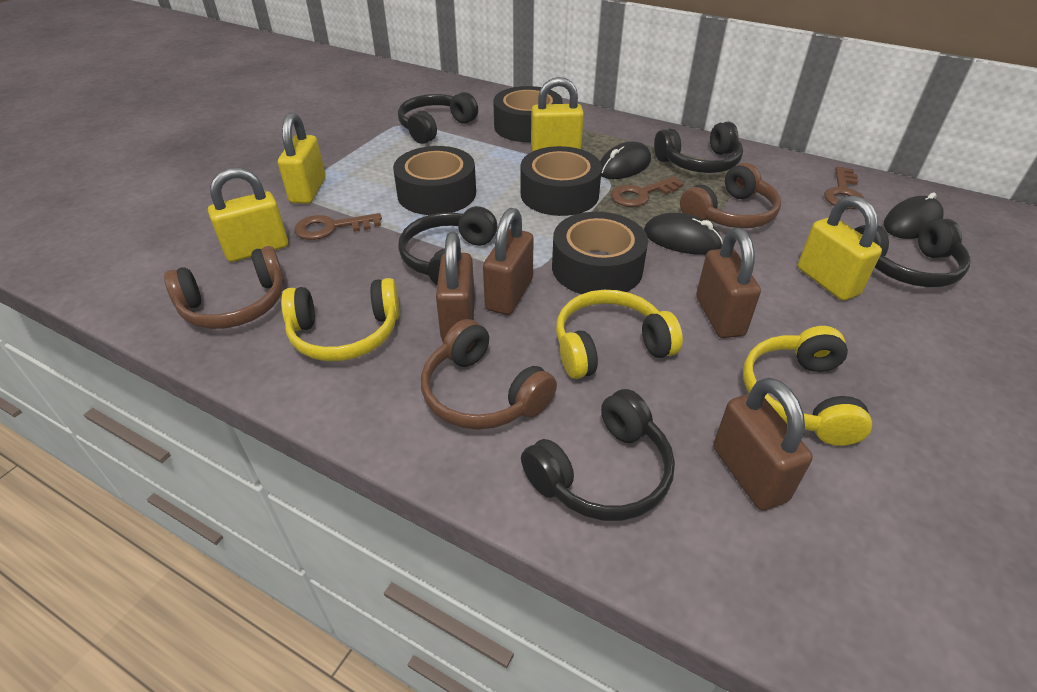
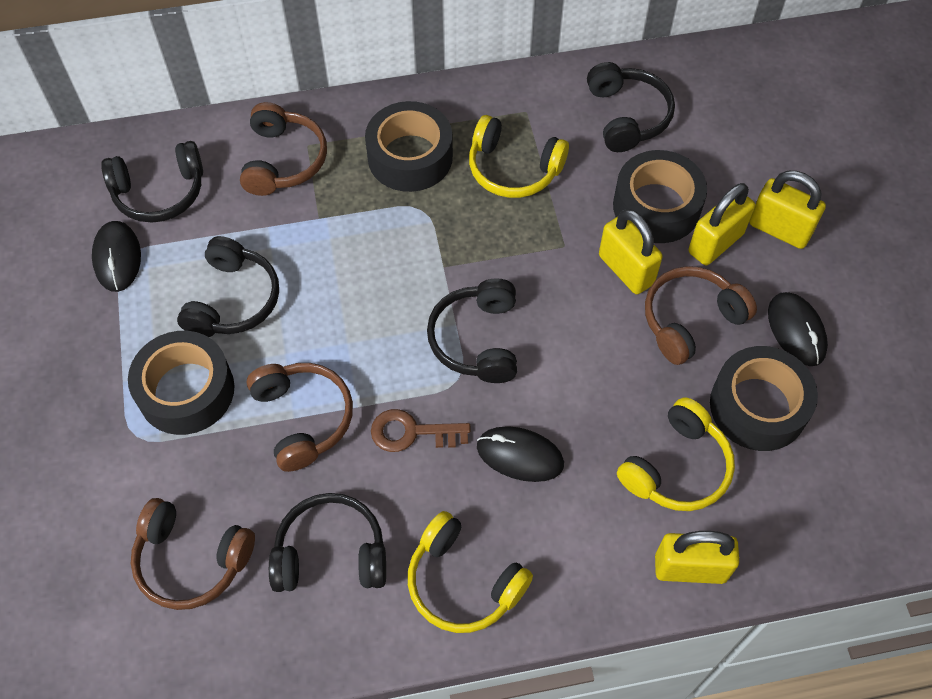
brown headphones: 3 -> 4
brown key: 3 -> 1
brown padlock: 4 -> 0

